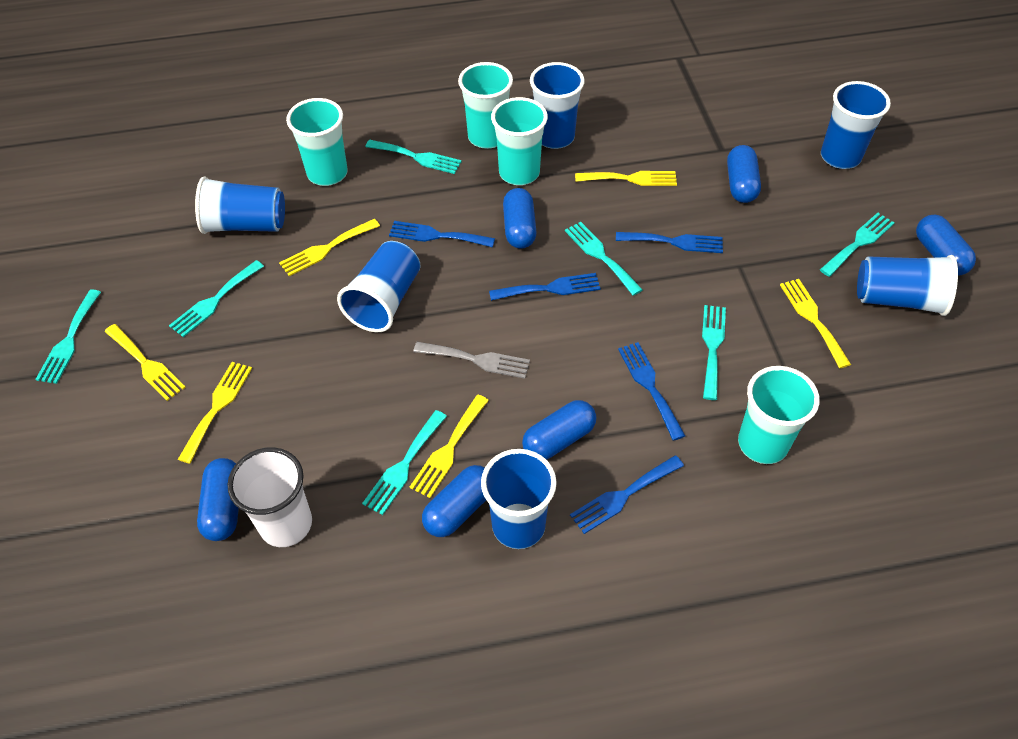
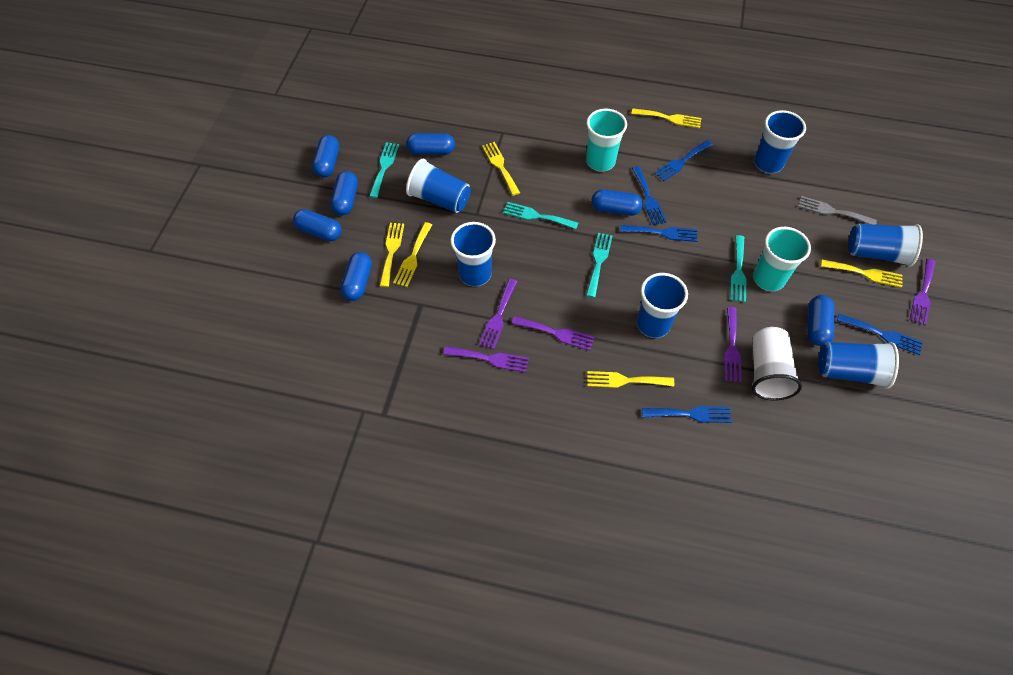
blue capsule: 6 -> 7
purple fork: 0 -> 5
turquoise cup: 4 -> 2
turquoise fork: 7 -> 4

